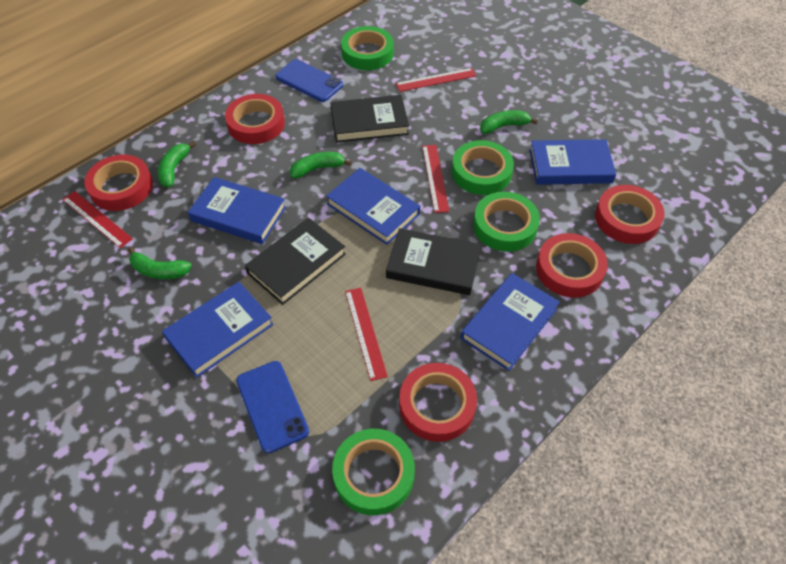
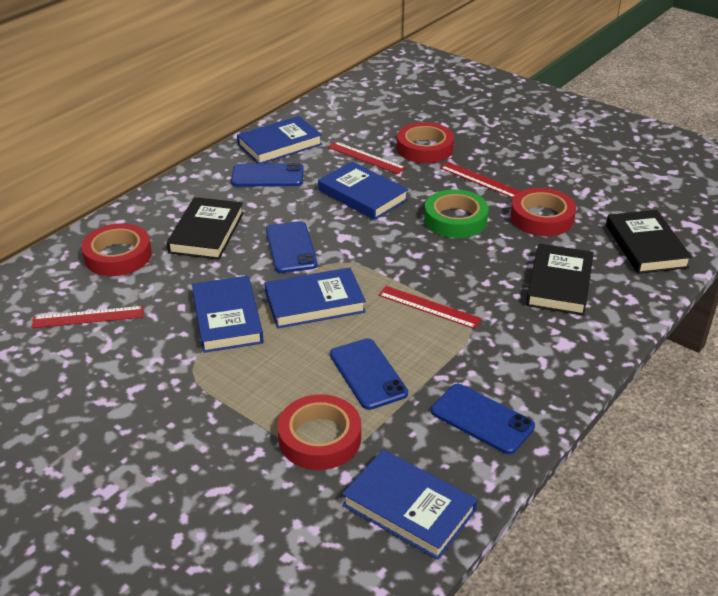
blue phone: 2 -> 4
green banana: 4 -> 0
green tape: 4 -> 1
red tape: 5 -> 4

